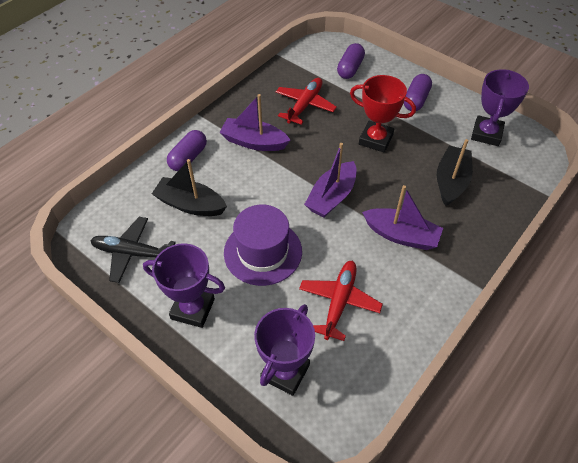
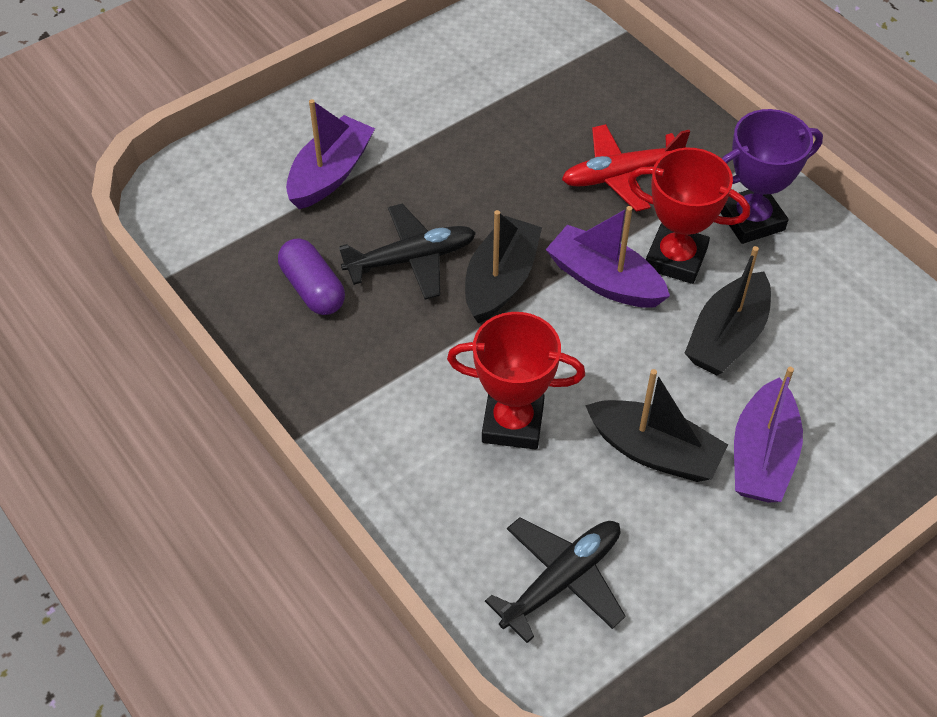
black boat: 2 -> 3
black plane: 1 -> 2
purple capsule: 3 -> 1
purple hat: 1 -> 0
purple trophy: 3 -> 1
red plane: 2 -> 1
red trophy: 1 -> 2

